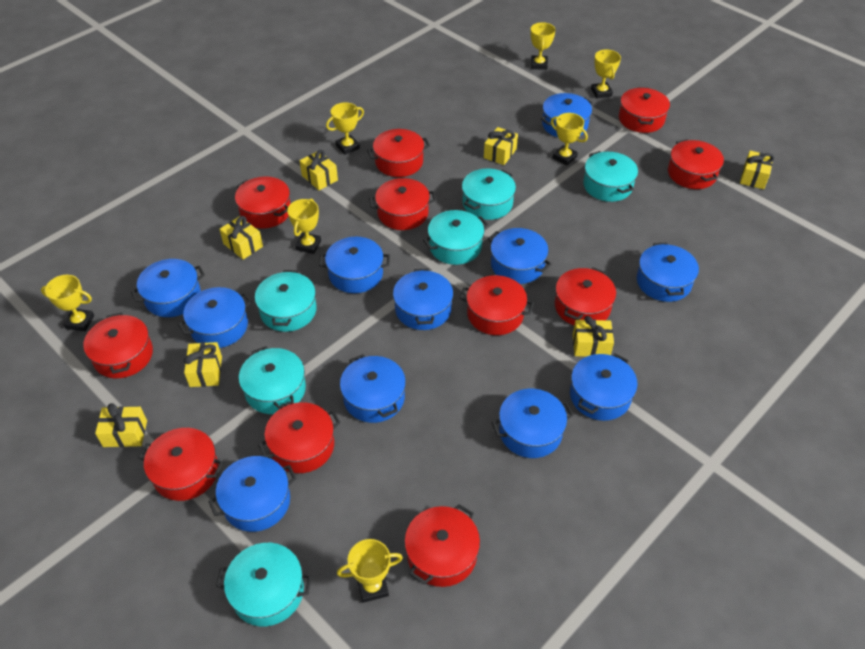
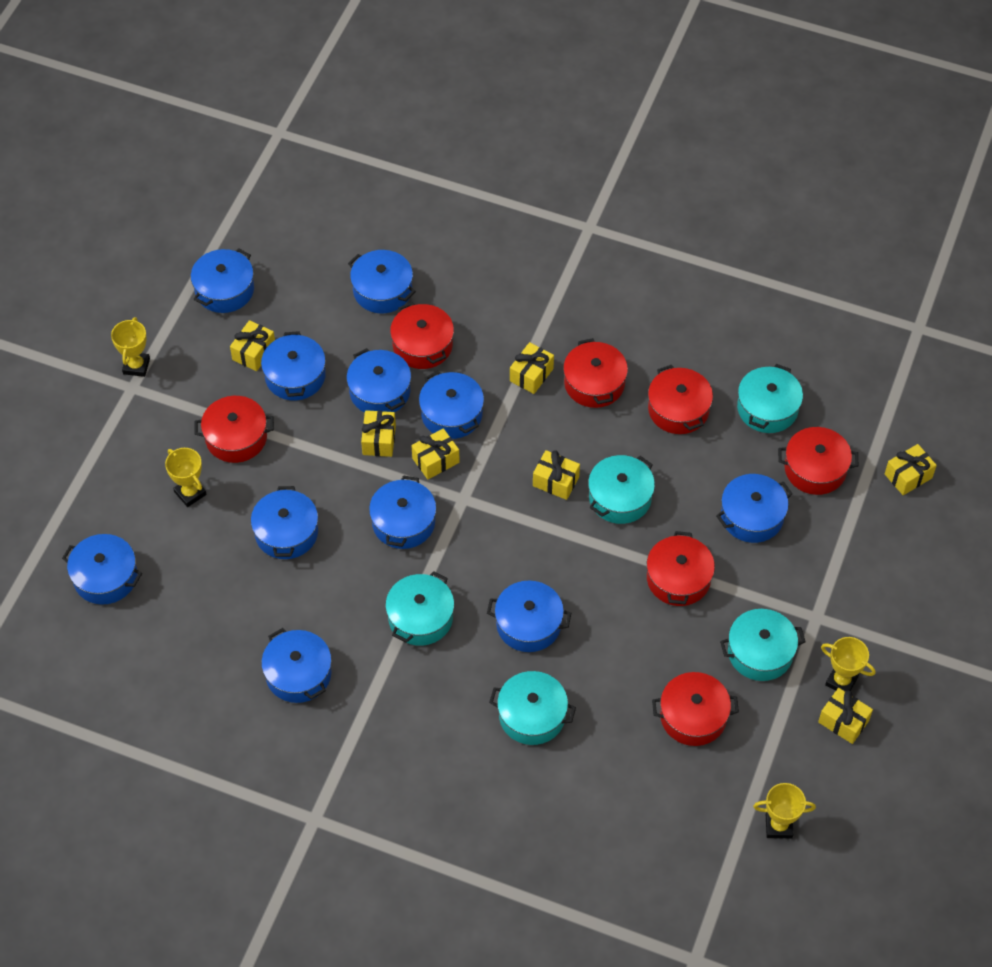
red pot: 11 -> 7
turquoise pot: 6 -> 5
yellow trophy: 7 -> 4

